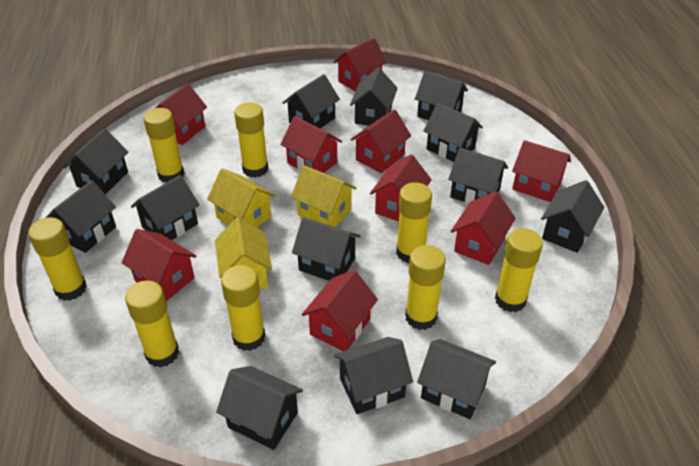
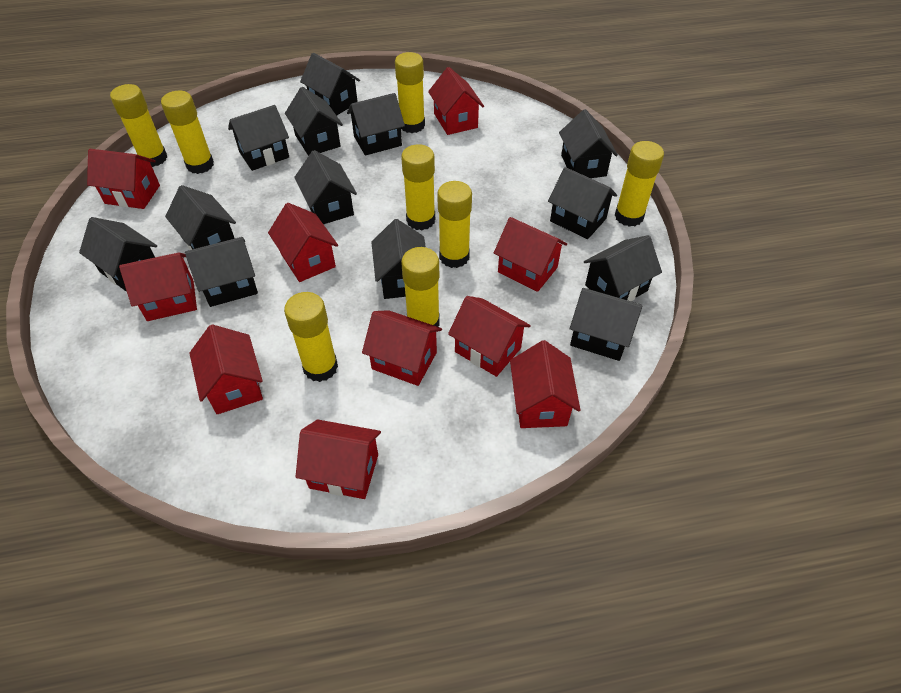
red house: 9 -> 10
yellow house: 3 -> 0

